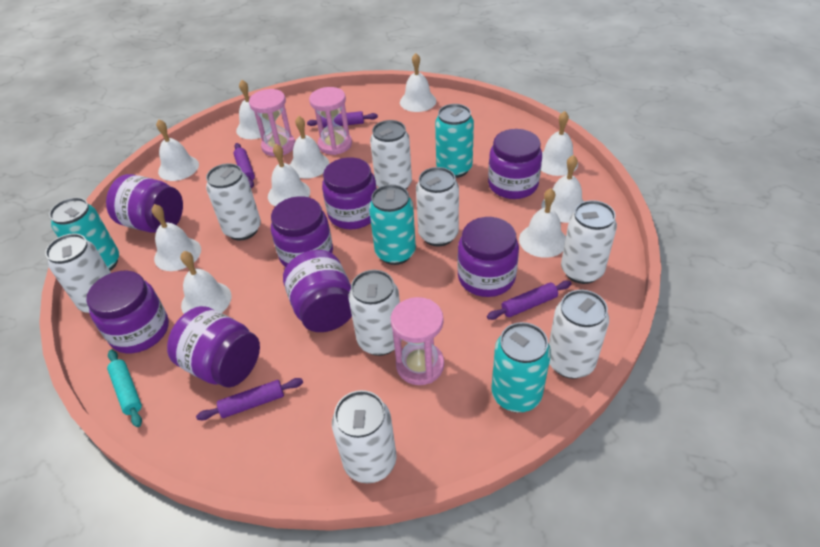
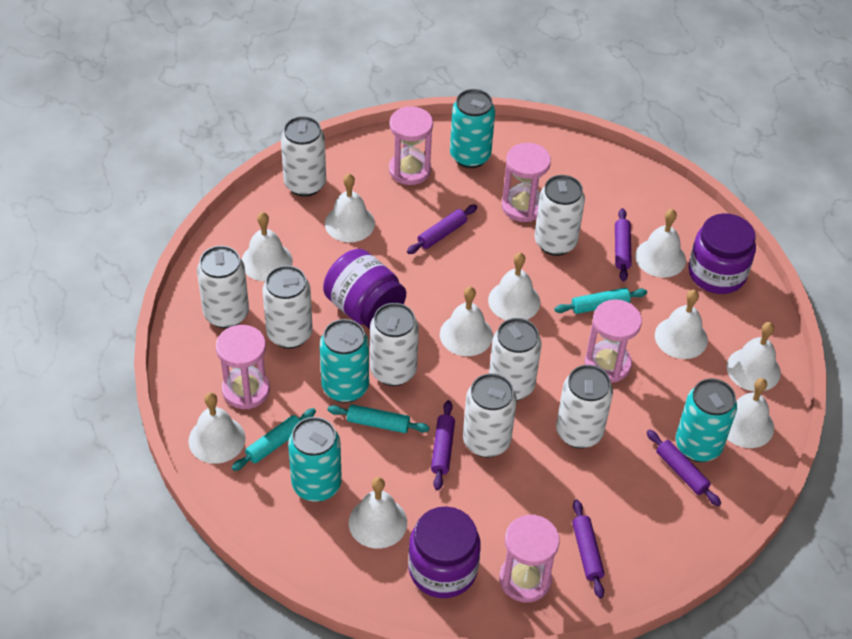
pink hourglass: 3 -> 5
purple jar: 8 -> 3
purple rolling pin: 4 -> 5
turquoise rolling pin: 1 -> 3

